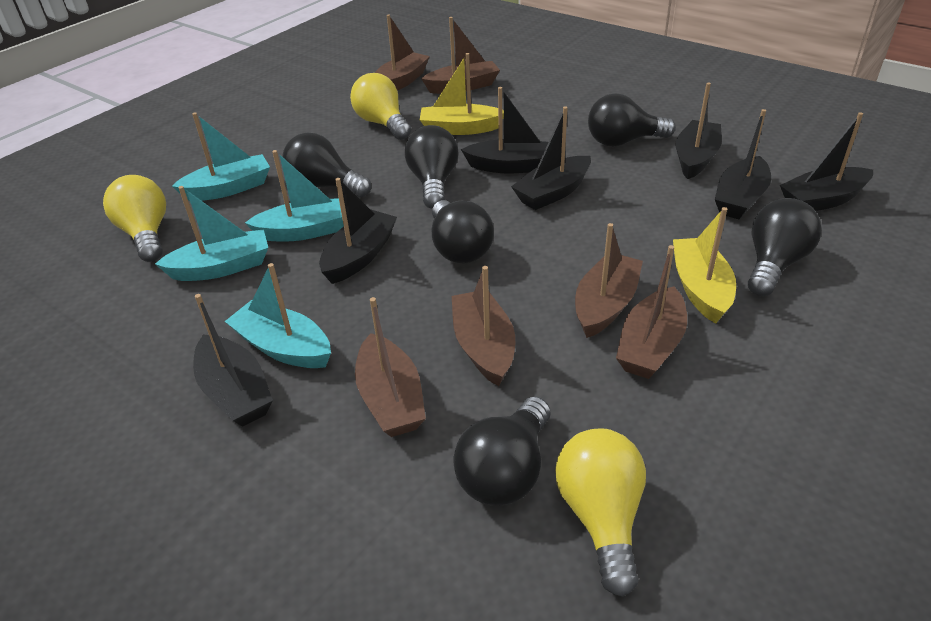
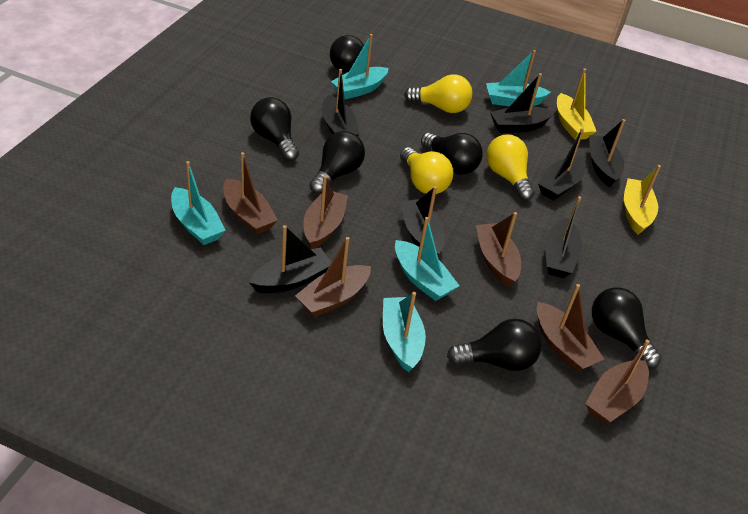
turquoise boat: 4 -> 5

